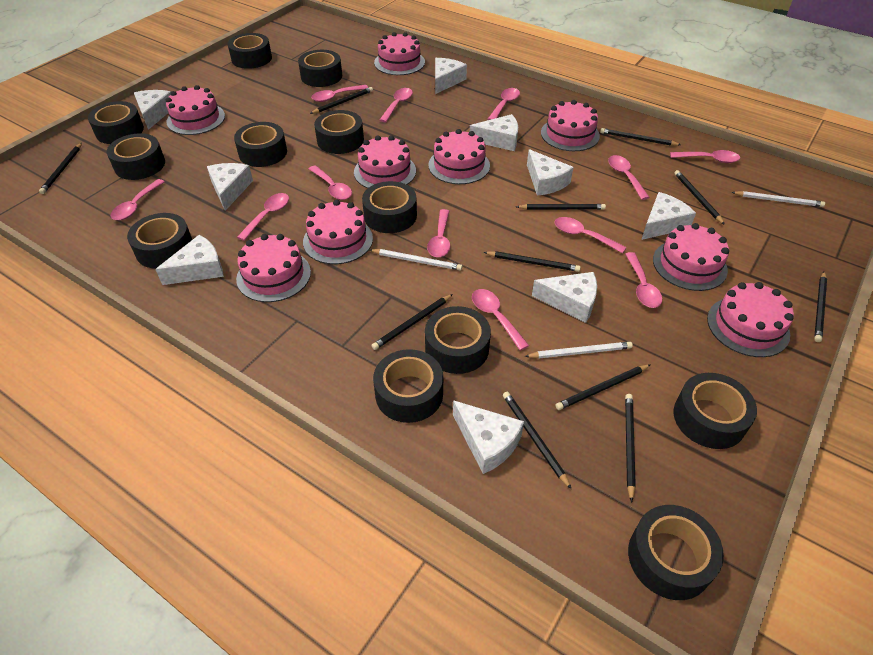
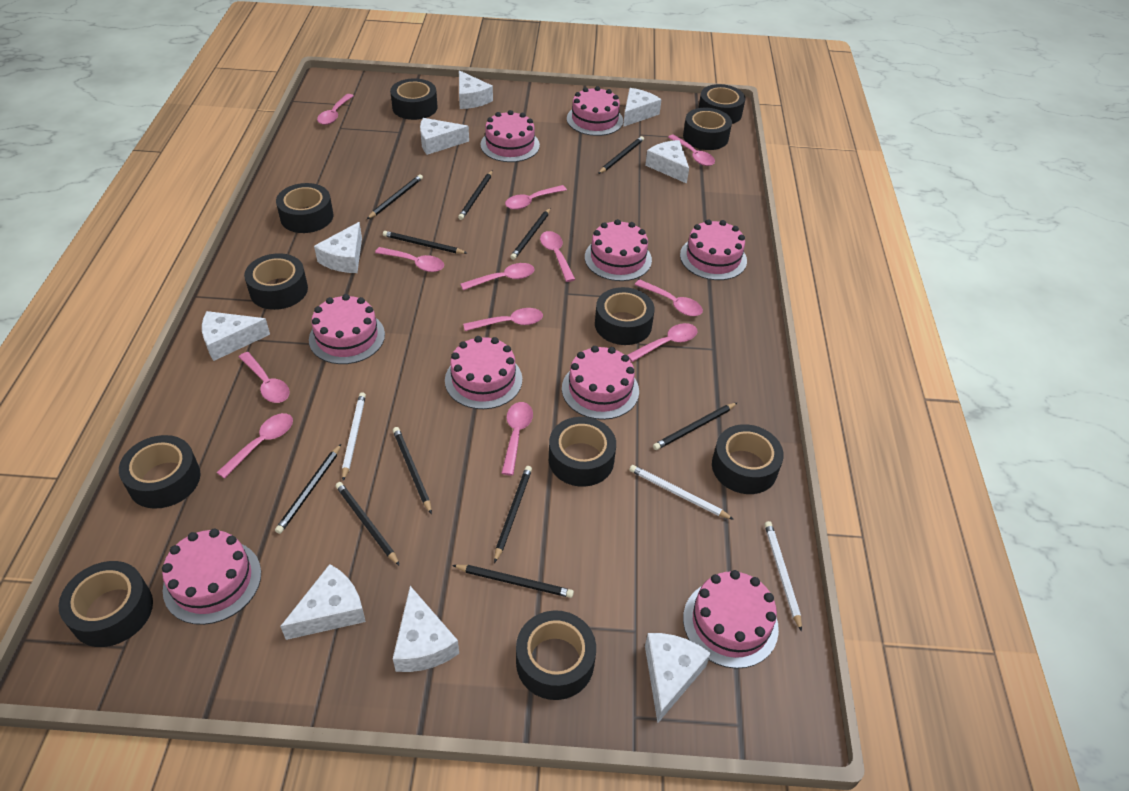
black tape: 12 -> 11

